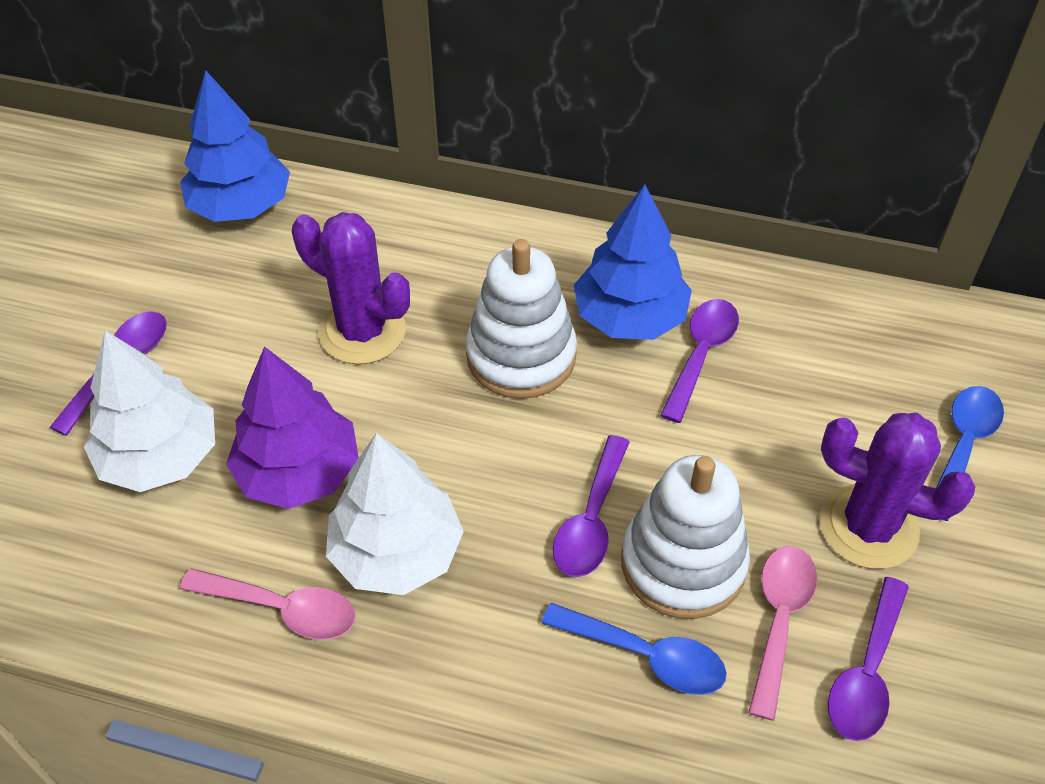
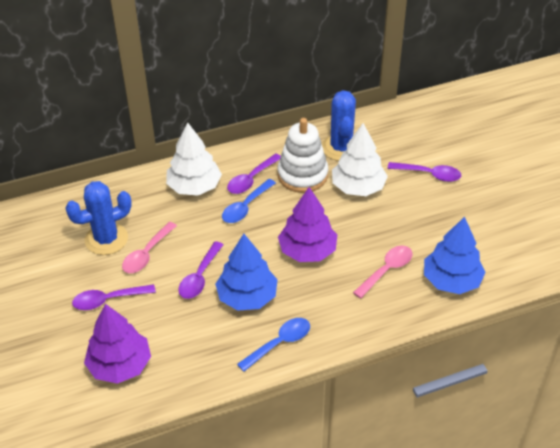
blue cactus: 0 -> 2
purple cactus: 2 -> 0
purple tree: 1 -> 2
white stacking toy: 2 -> 1

